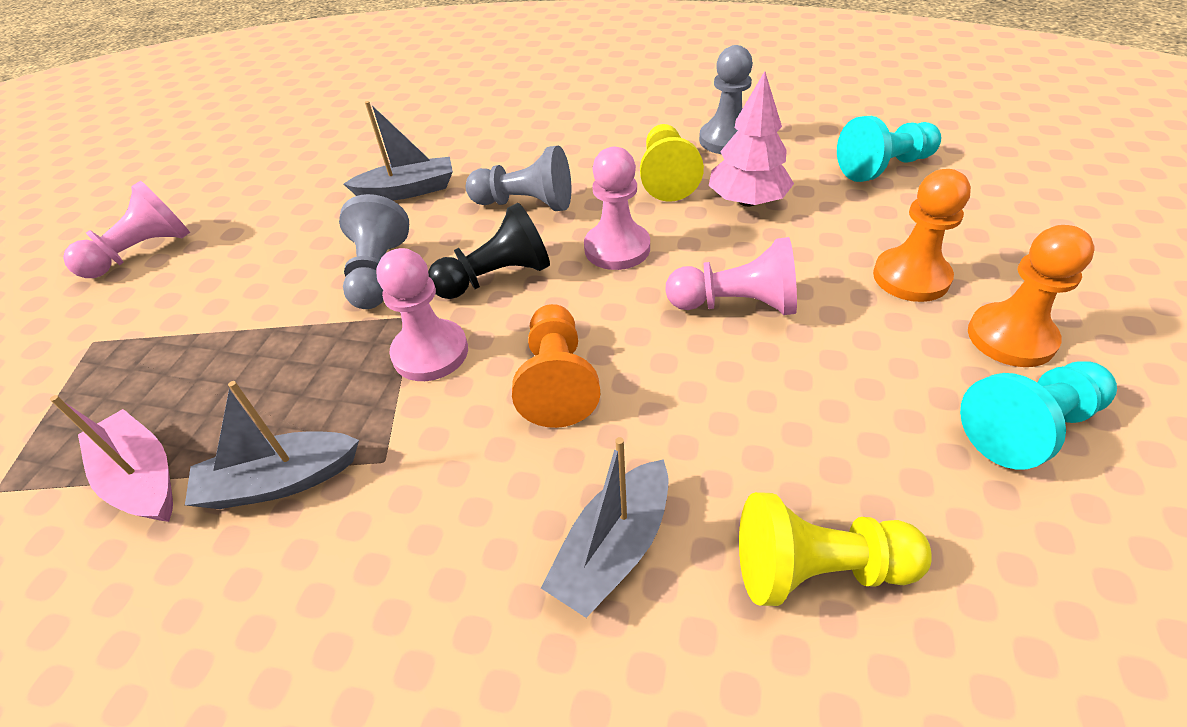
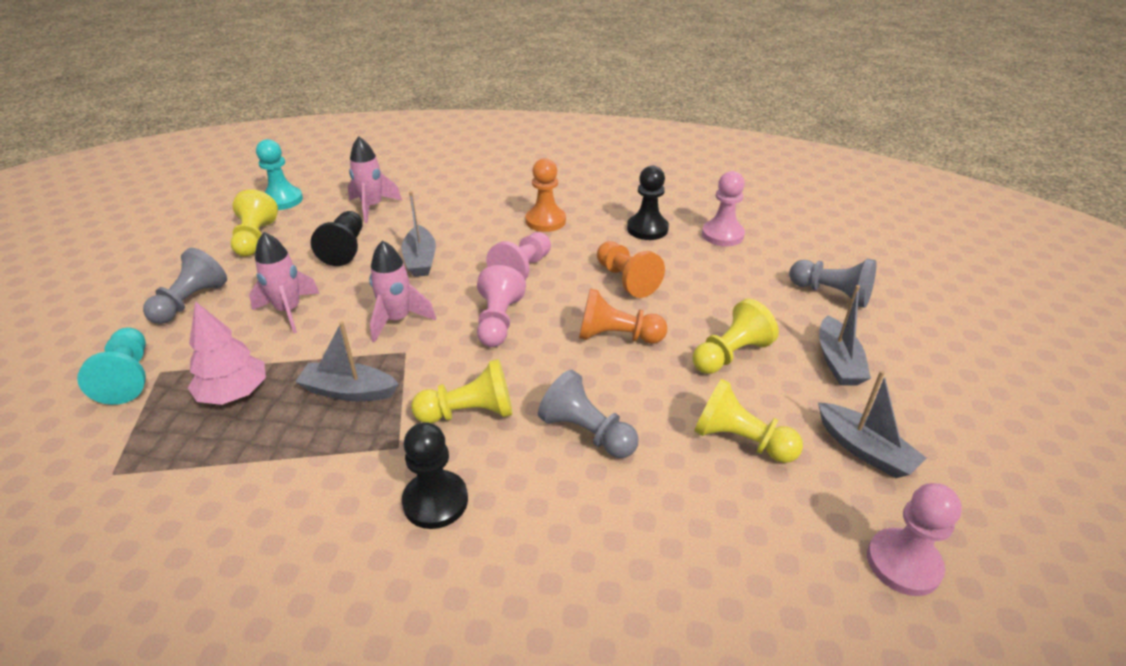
black pawn: 1 -> 3
grey boat: 3 -> 4
pink boat: 1 -> 0
pink rocket: 0 -> 3
yellow pawn: 2 -> 4

